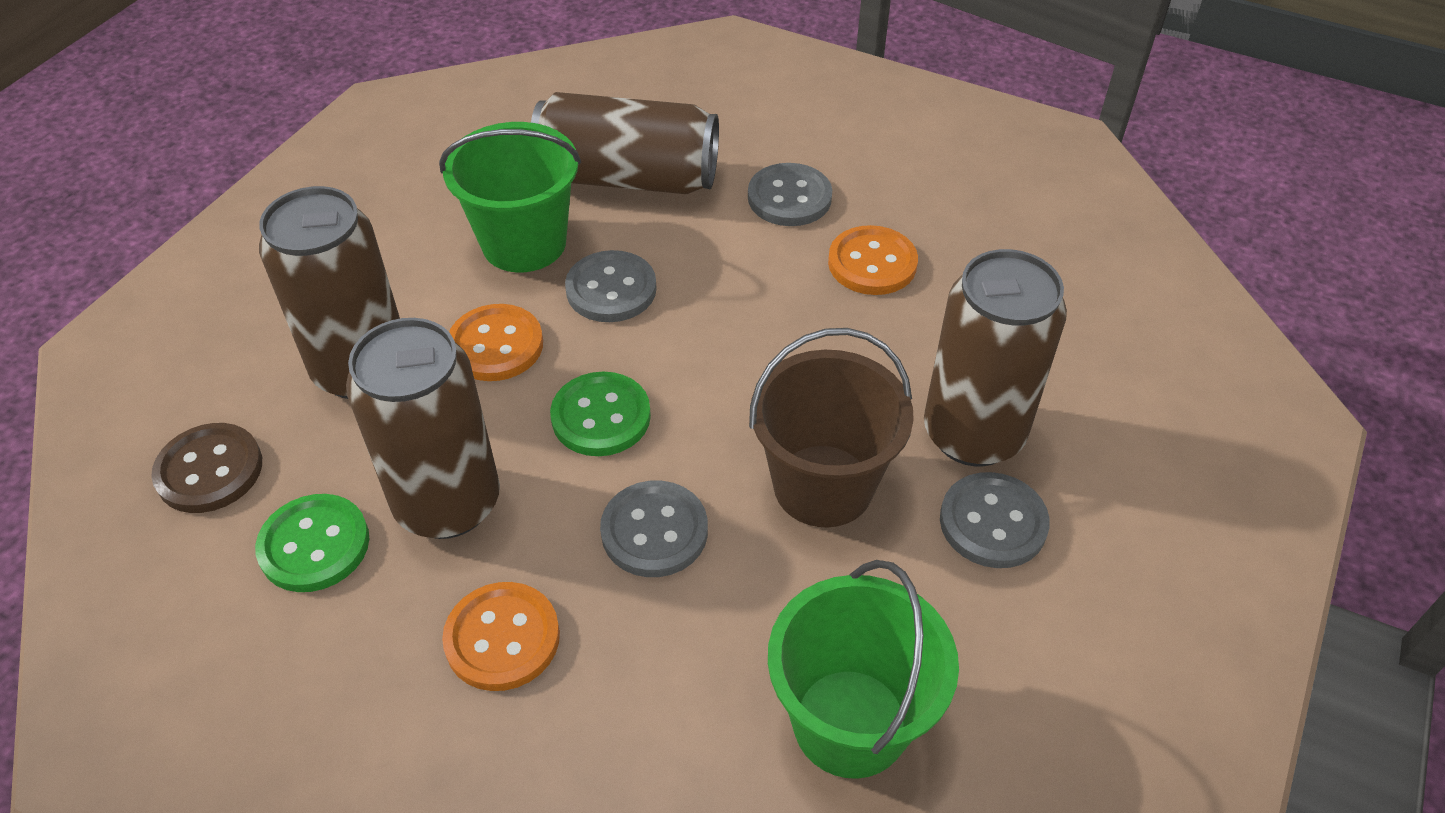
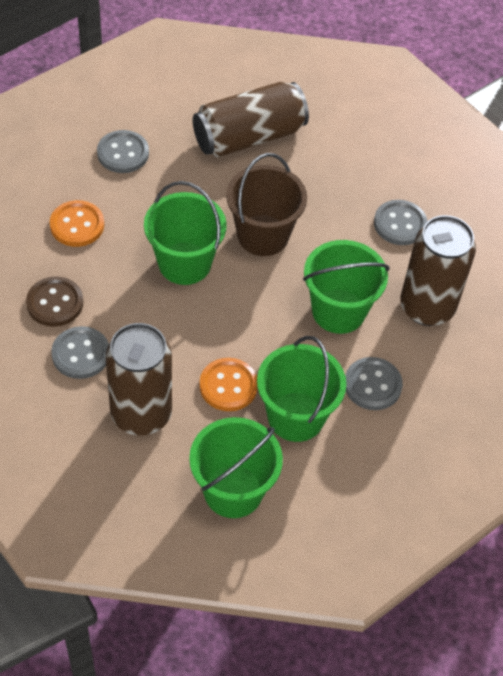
brown can: 4 -> 3
green bucket: 2 -> 4
green button: 2 -> 0
orange button: 3 -> 2

